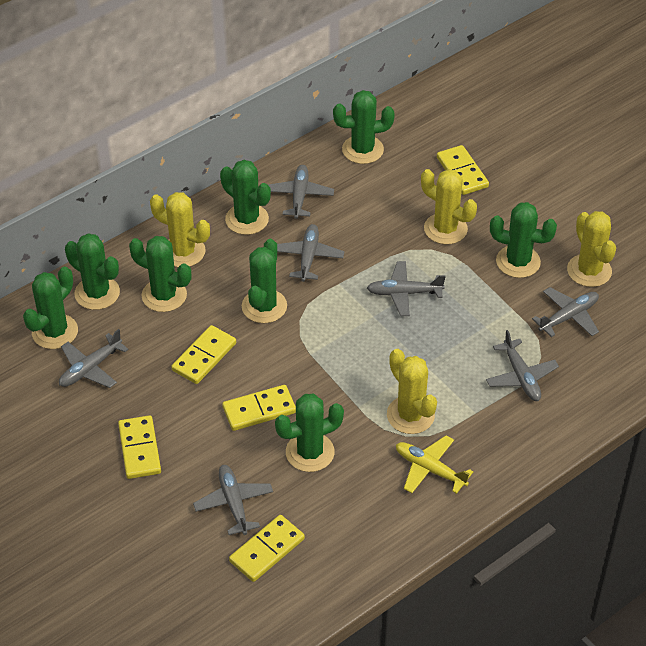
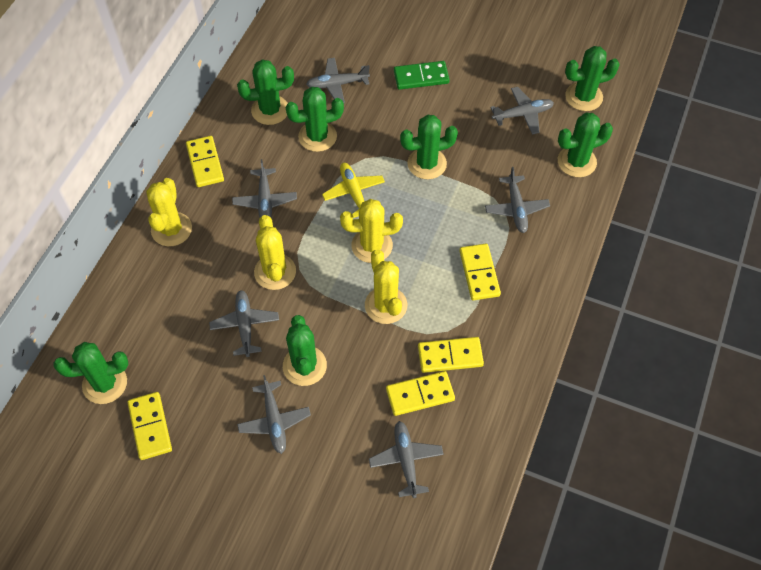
green cactus: 8 -> 7
green domino: 0 -> 1

